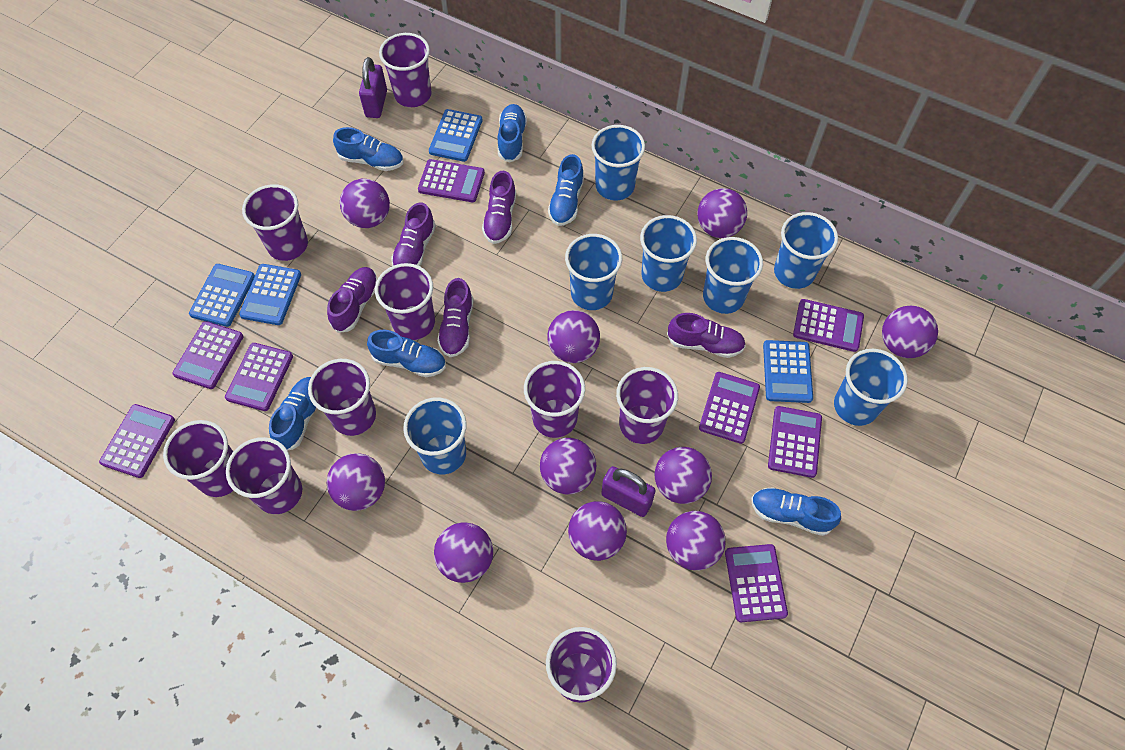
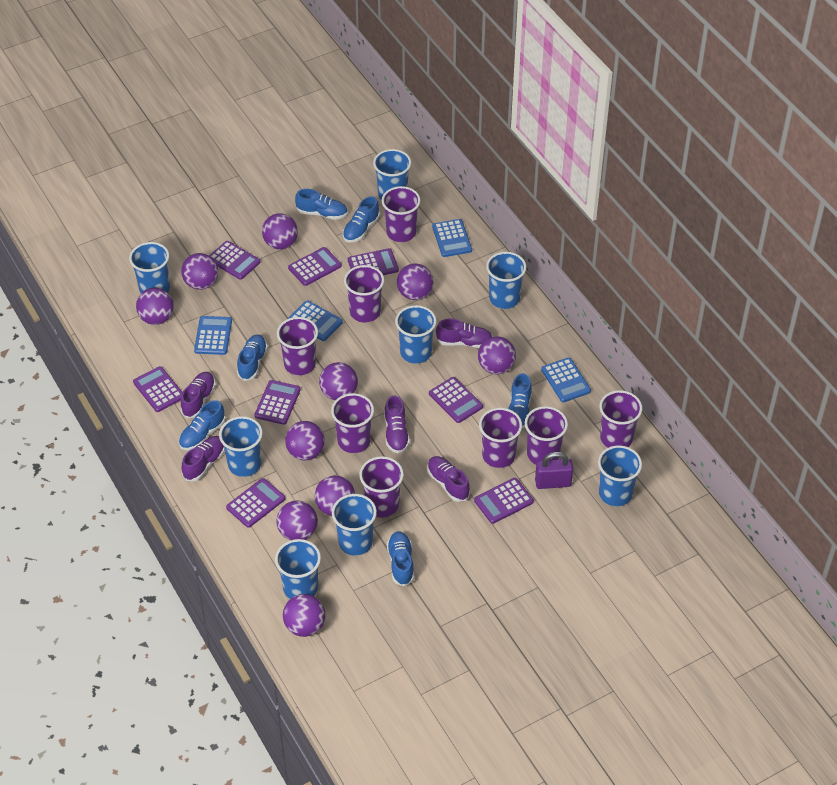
blue cup: 7 -> 8
purple cup: 9 -> 8
purple padlock: 2 -> 1

